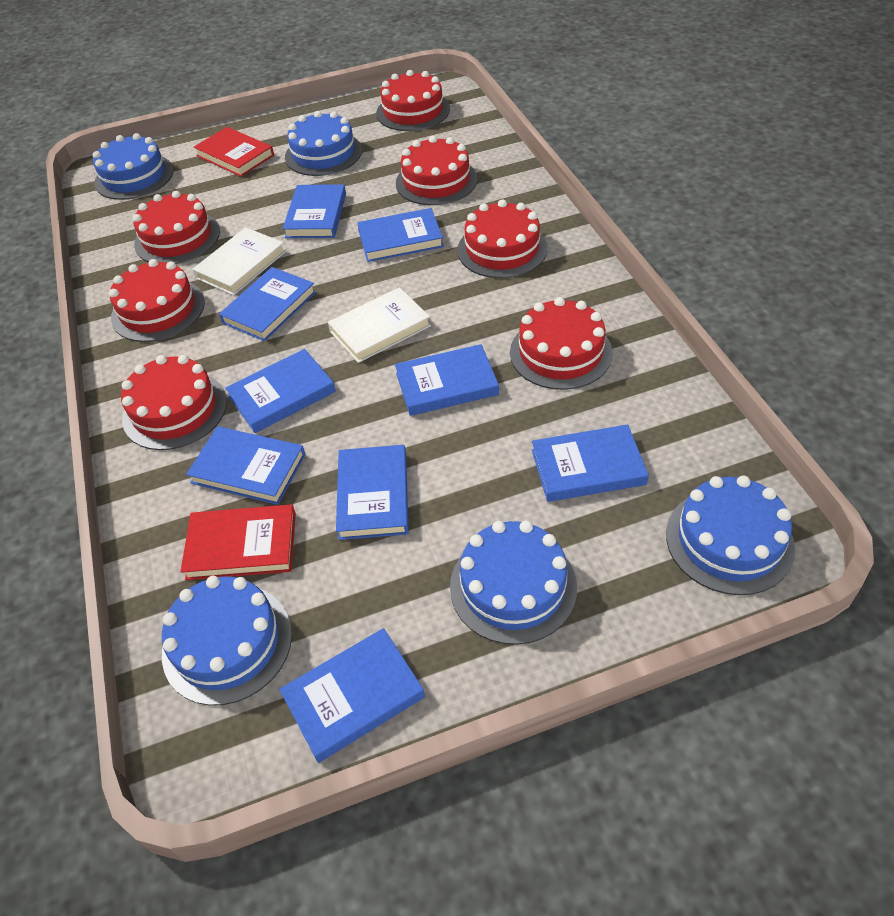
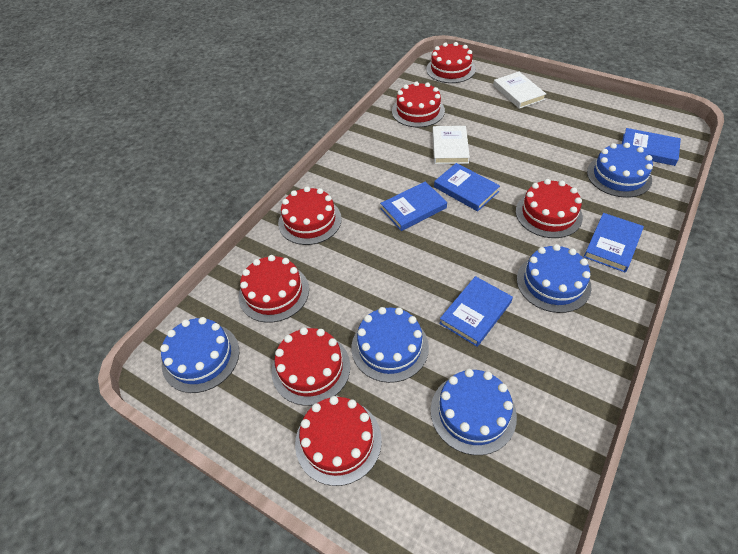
blue book: 9 -> 5
red book: 2 -> 0

